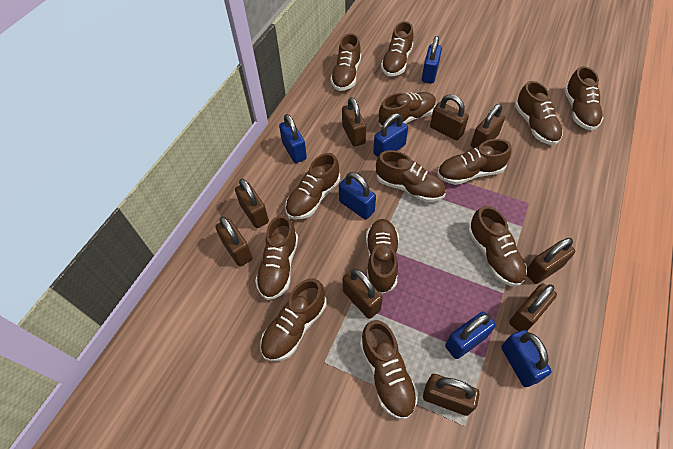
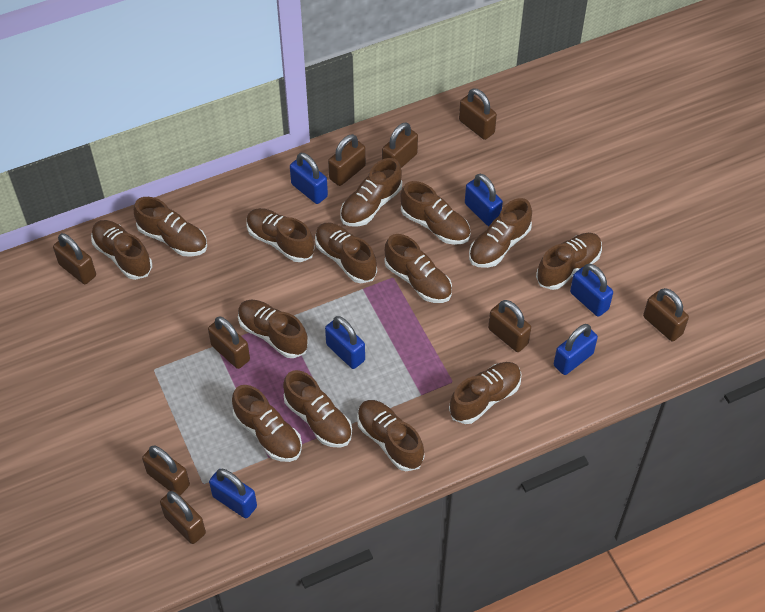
brown shoe: 13 -> 14

